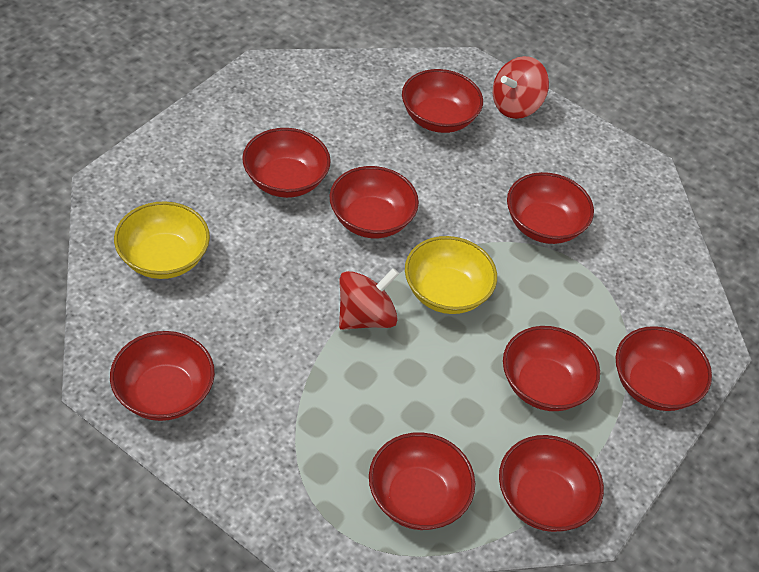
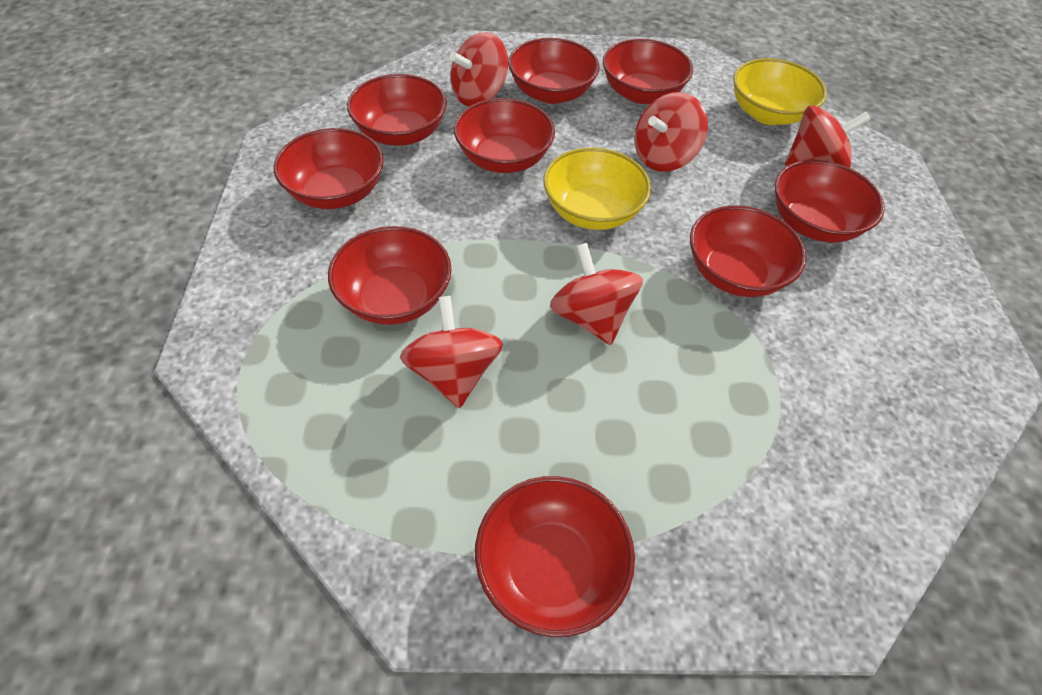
red spinning top: 2 -> 5

